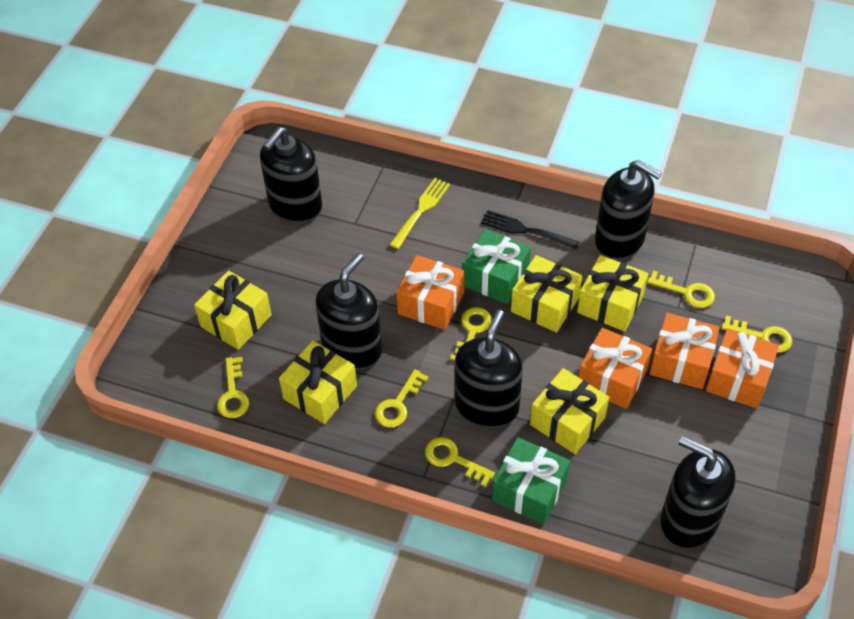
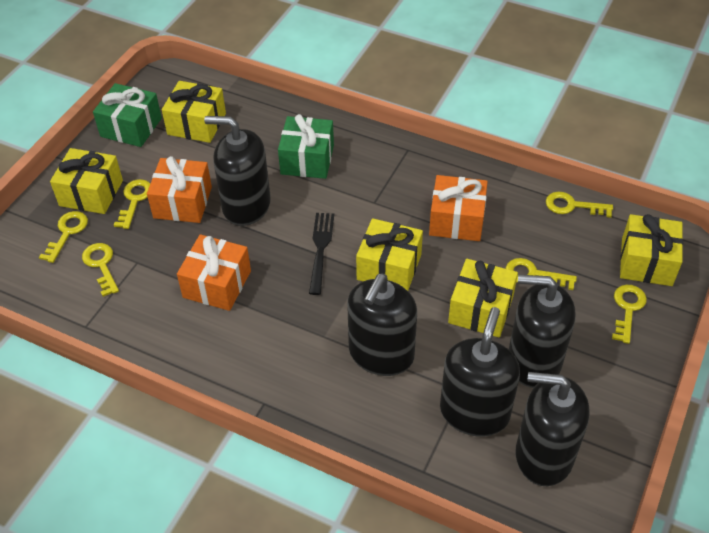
orange gift: 4 -> 3
yellow fork: 1 -> 0

